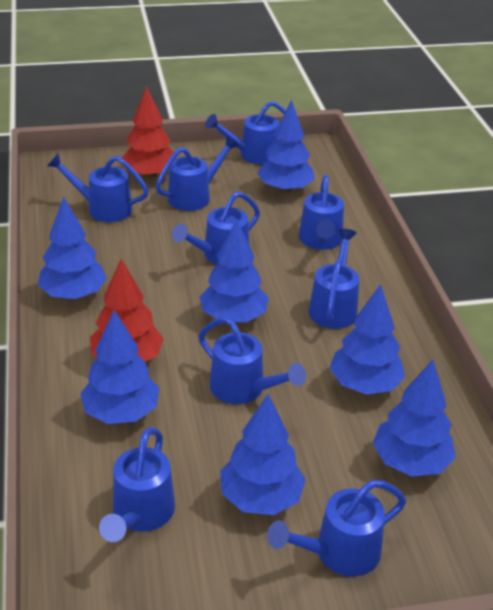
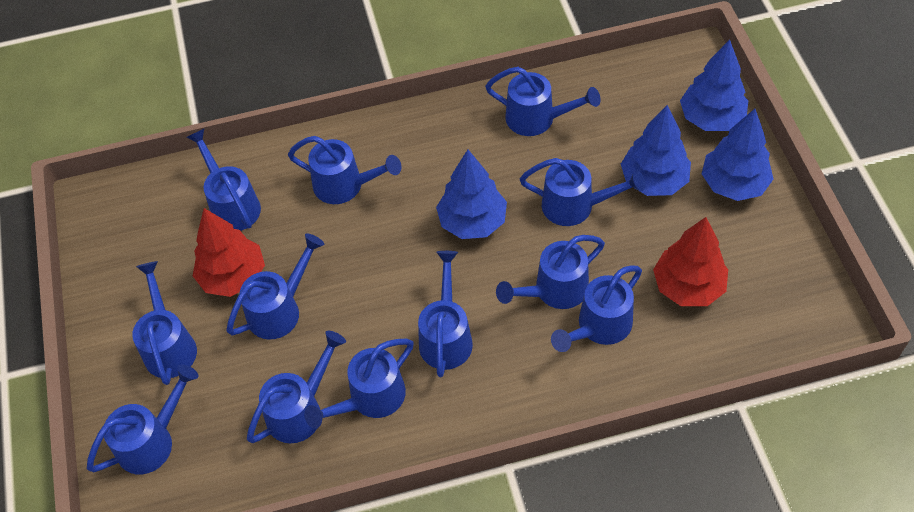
blue tree: 7 -> 4
blue watering can: 9 -> 12

